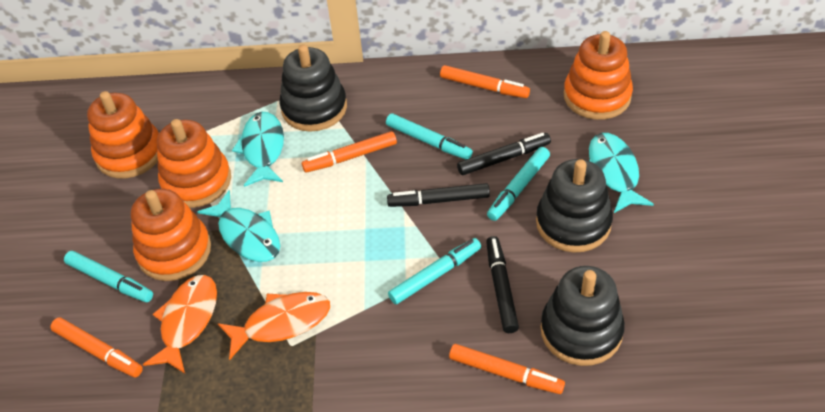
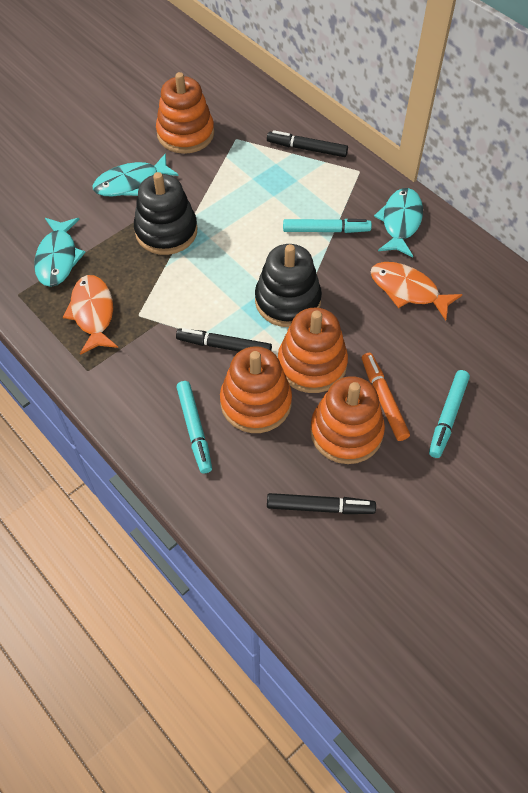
black stacking toy: 3 -> 2
orange marker: 4 -> 1
turquoise marker: 4 -> 3

